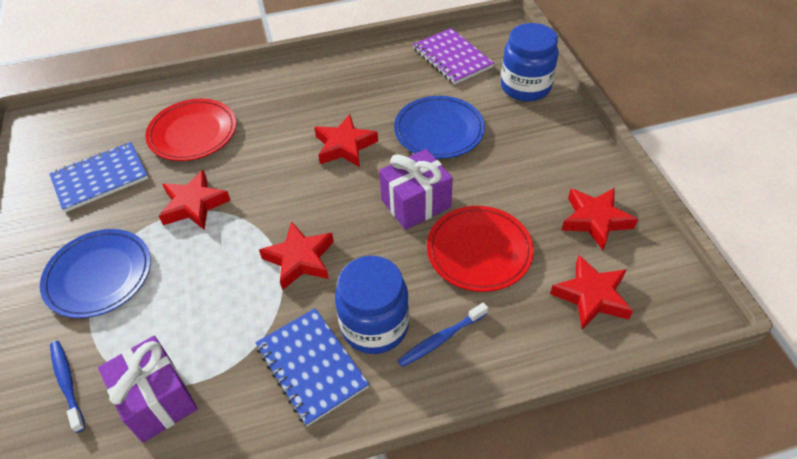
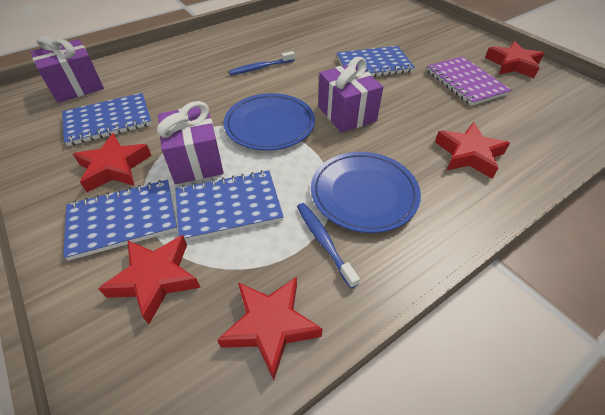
blue jar: 2 -> 0
blue notebook: 2 -> 4
purple gift: 2 -> 3
red plate: 2 -> 0

